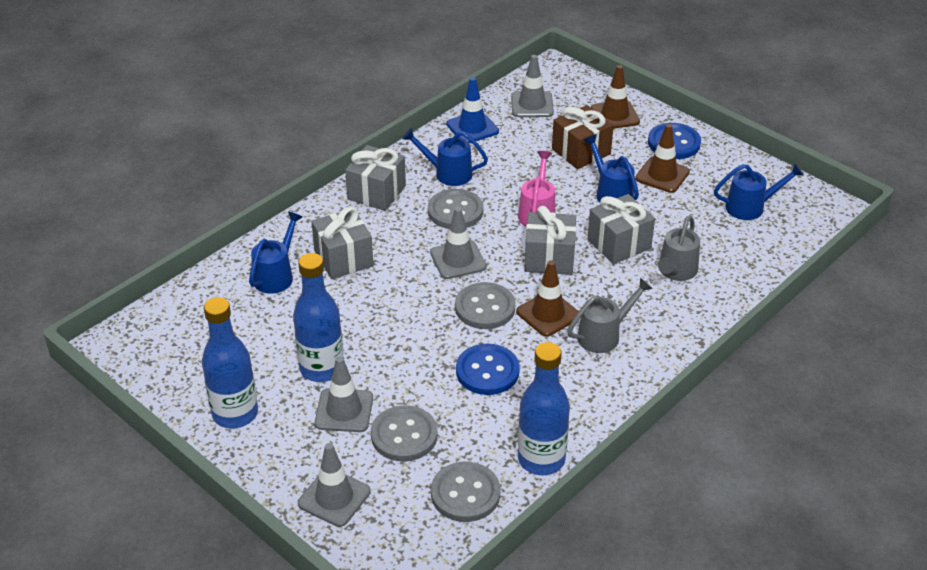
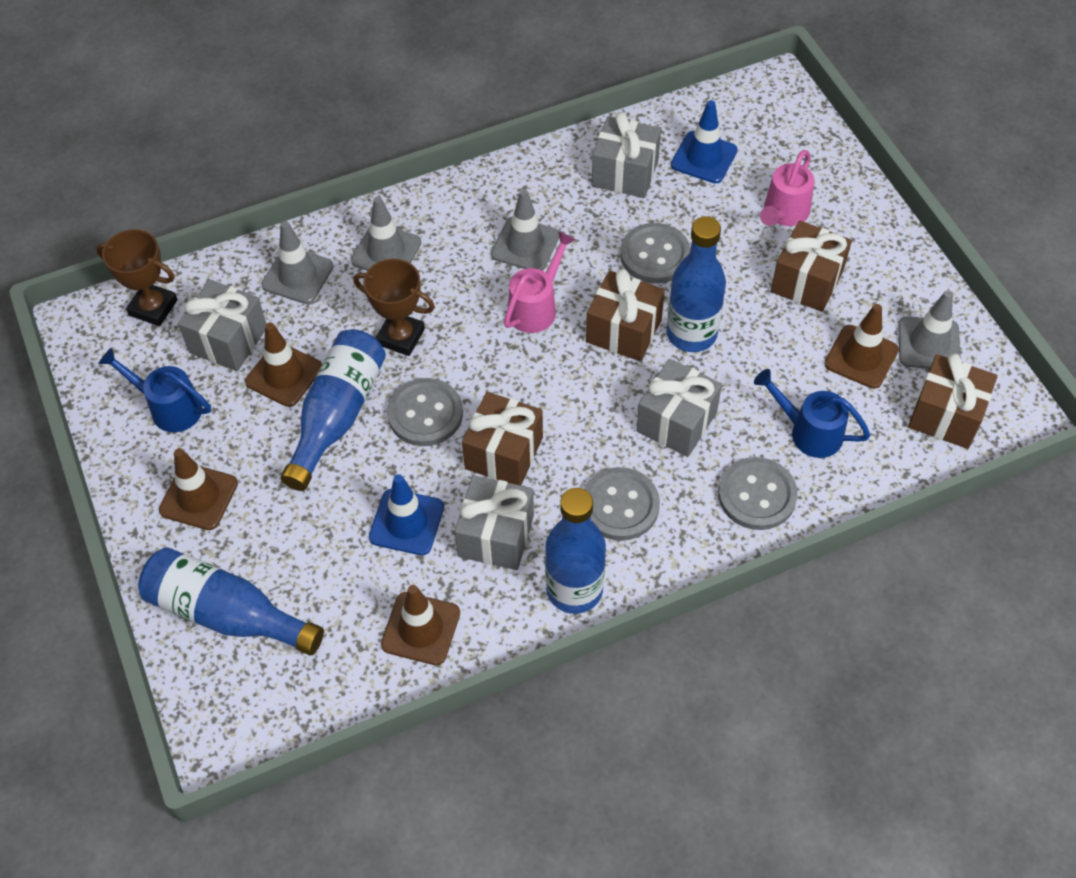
blue bottle: 3 -> 4
blue button: 2 -> 0
blue traffic cone: 1 -> 2
blue watering can: 4 -> 2
brown gift: 1 -> 4
brown traffic cone: 3 -> 4
brown trophy: 0 -> 2
grey watering can: 2 -> 0
pink watering can: 1 -> 2

